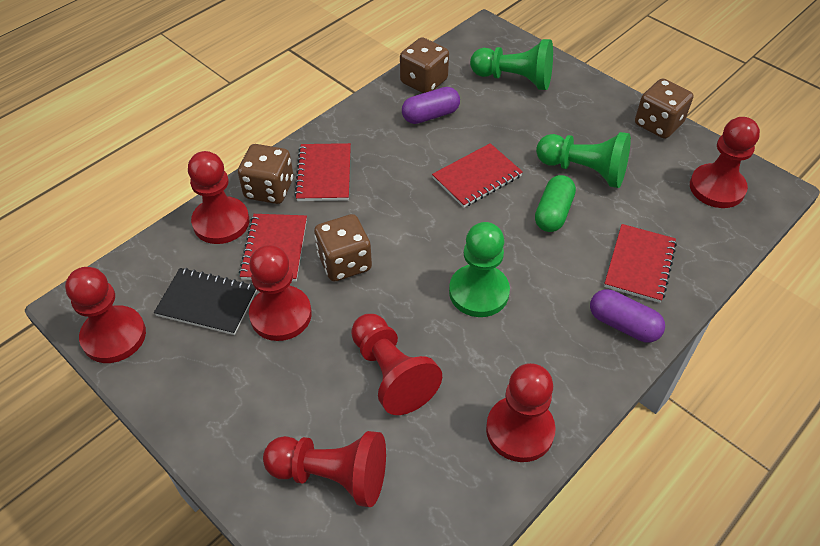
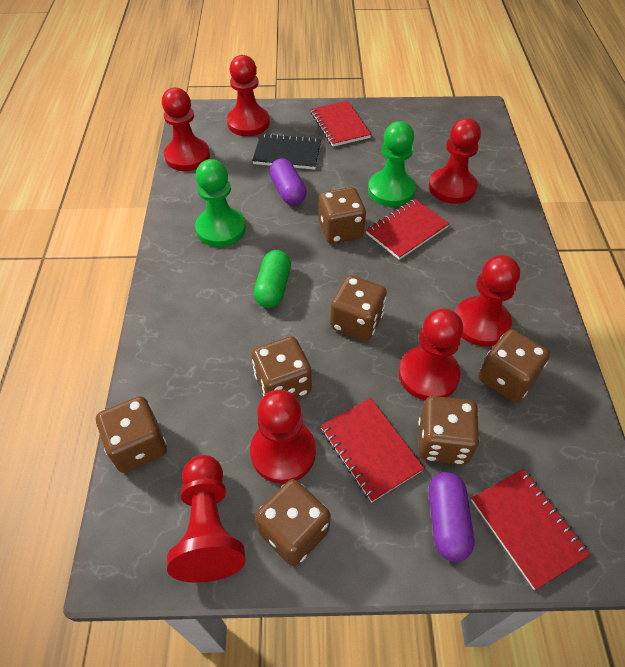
brown dice: 4 -> 7
green pawn: 3 -> 2

